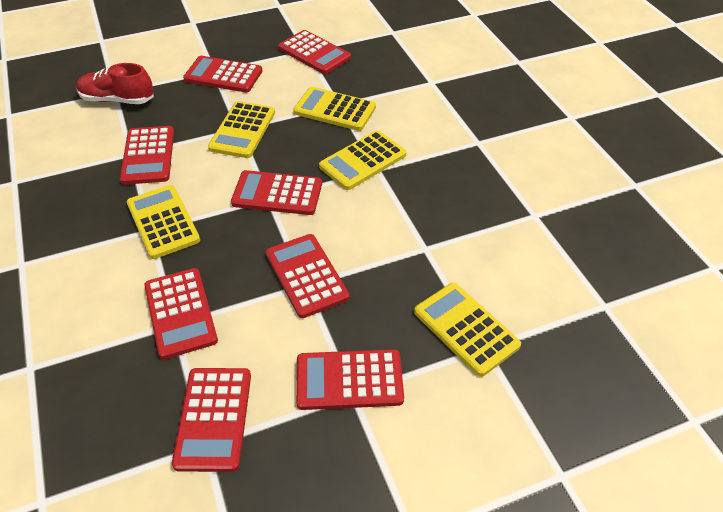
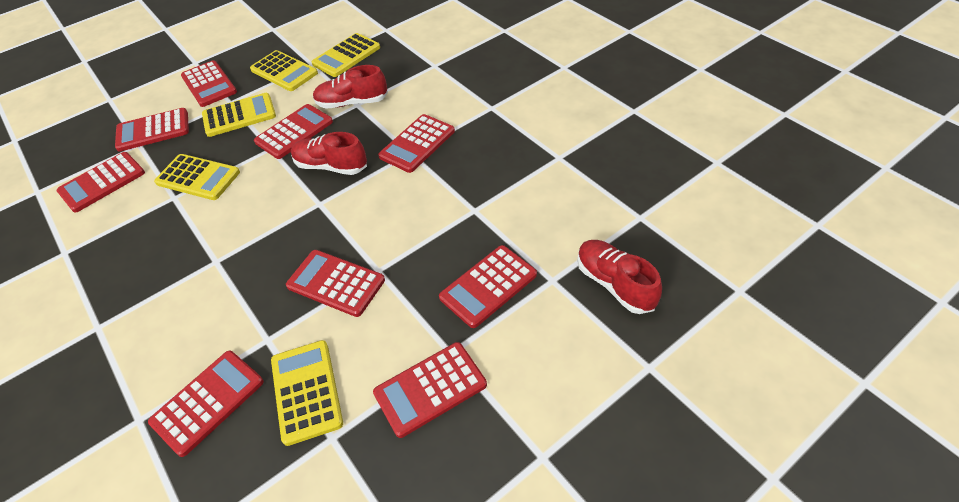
red calculator: 8 -> 9
red shoe: 1 -> 3

